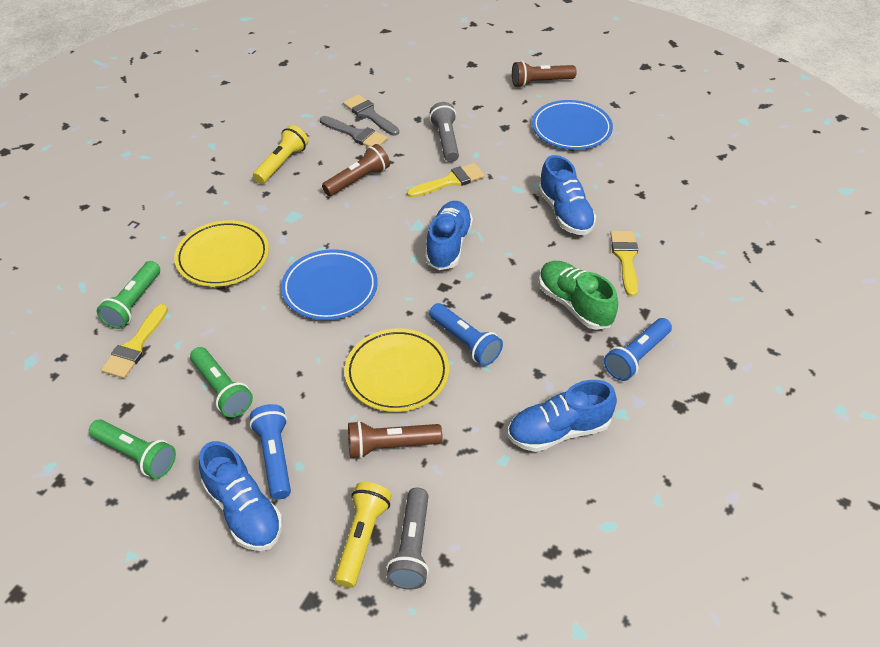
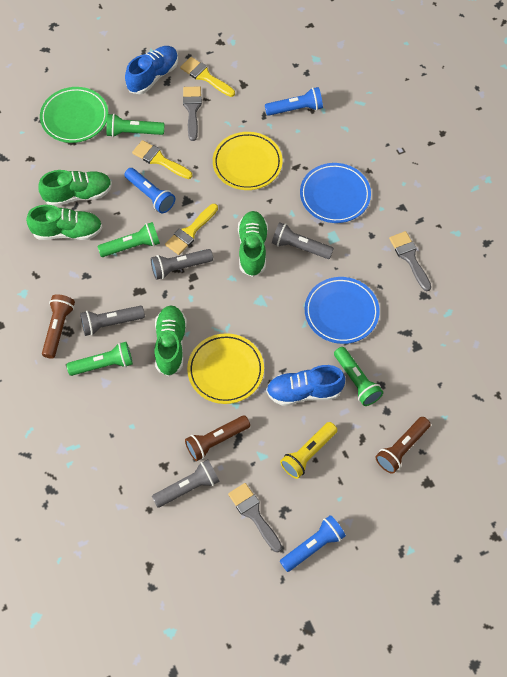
blue shoe: 4 -> 2
green flashlight: 3 -> 4
green plate: 0 -> 1
green shoe: 1 -> 4
grey brush: 2 -> 3
grey flashlight: 2 -> 4
yellow flashlight: 2 -> 1

